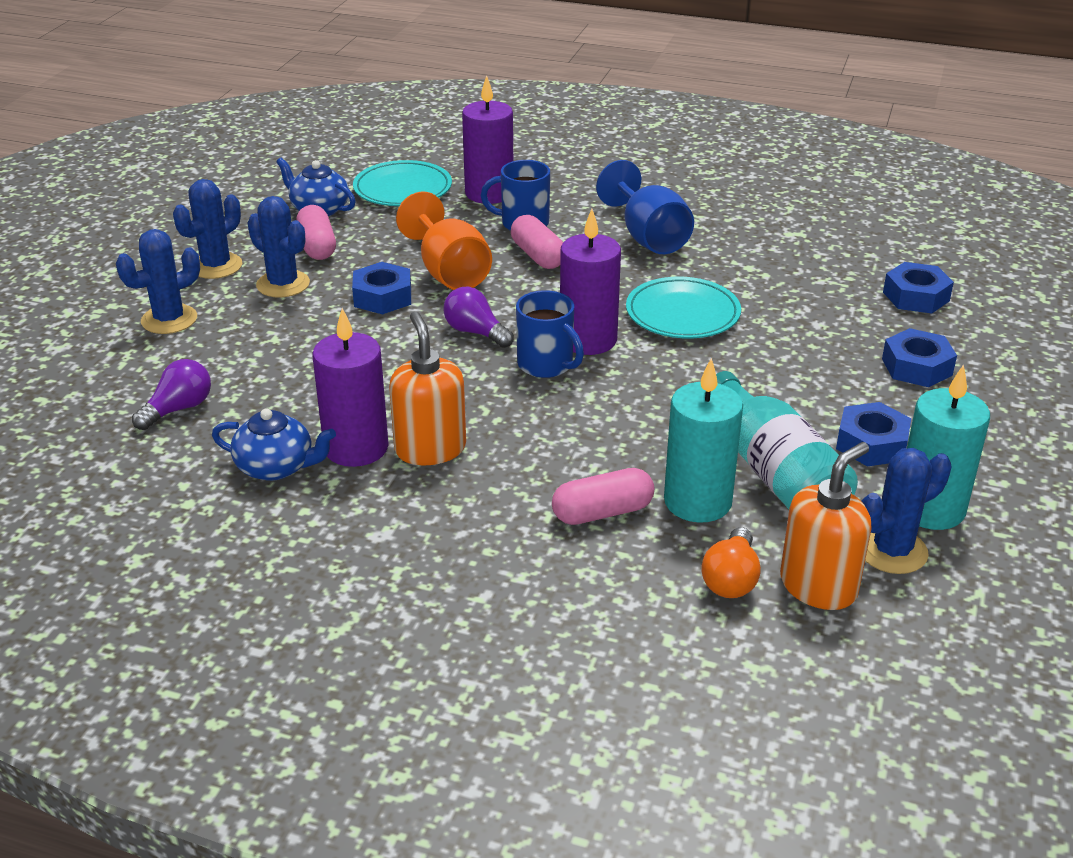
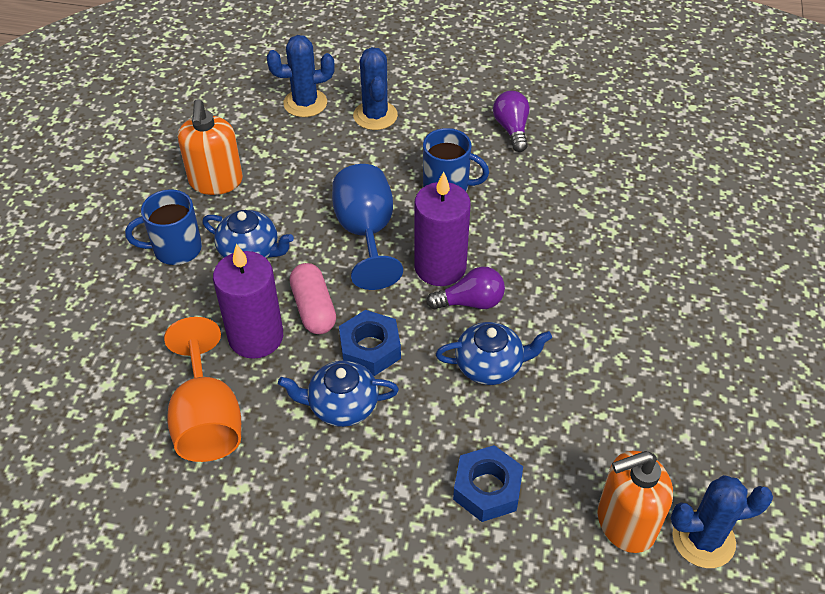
blue cactus: 4 -> 3
blue nut: 4 -> 2
blue teapot: 2 -> 3
orange light bulb: 1 -> 0
pink capsule: 3 -> 1
purple candle: 3 -> 2
turquoise bottle: 1 -> 0
turquoise candle: 2 -> 0
turquoise plate: 2 -> 0

